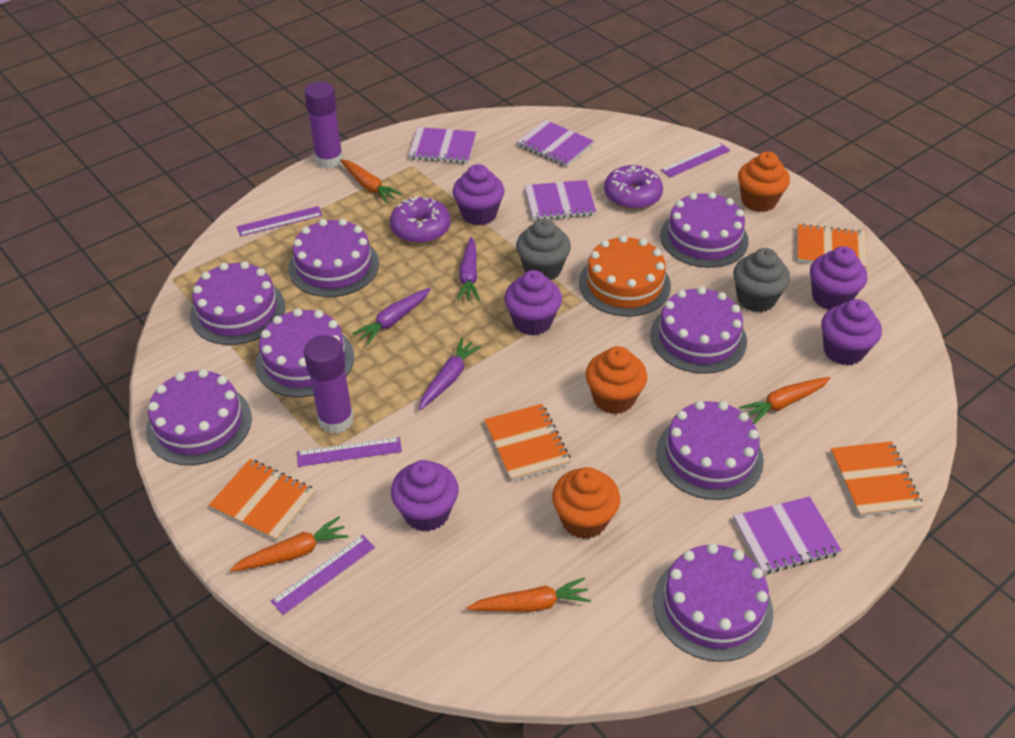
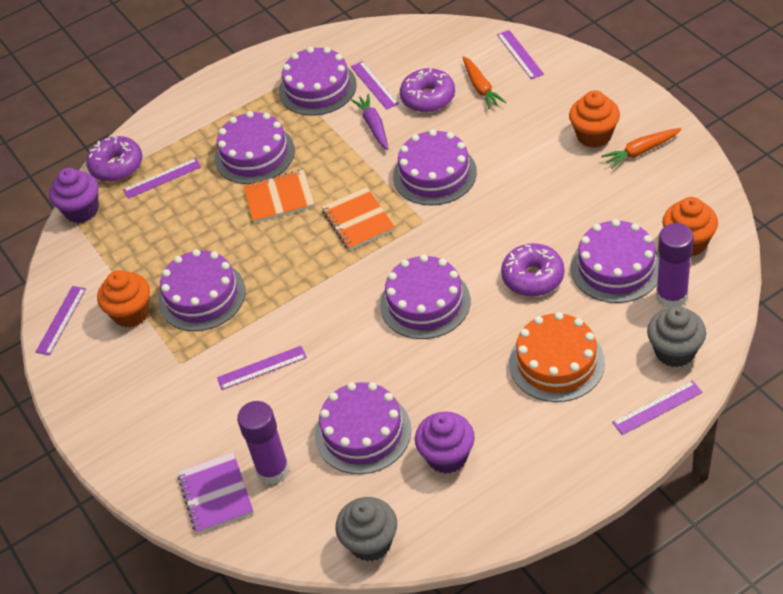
orange carrot: 4 -> 2
orange notebook: 4 -> 2
purple cake: 8 -> 7
purple carrot: 3 -> 1
purple cupcake: 5 -> 2
purple donut: 2 -> 3
purple notebook: 4 -> 1
purple ruler: 4 -> 6

